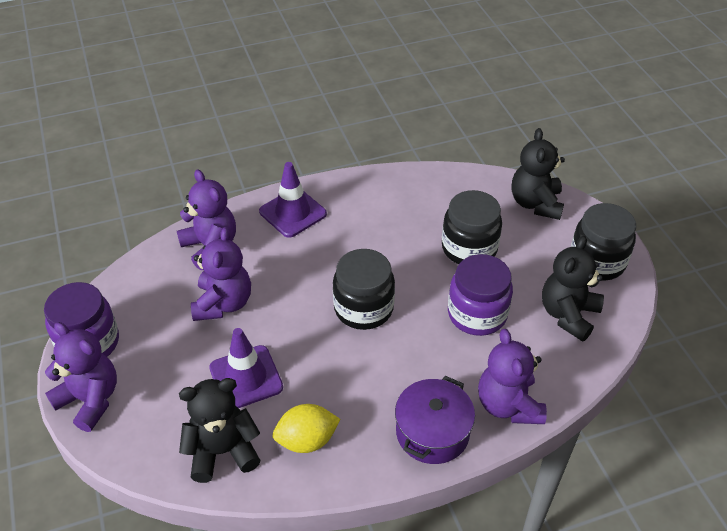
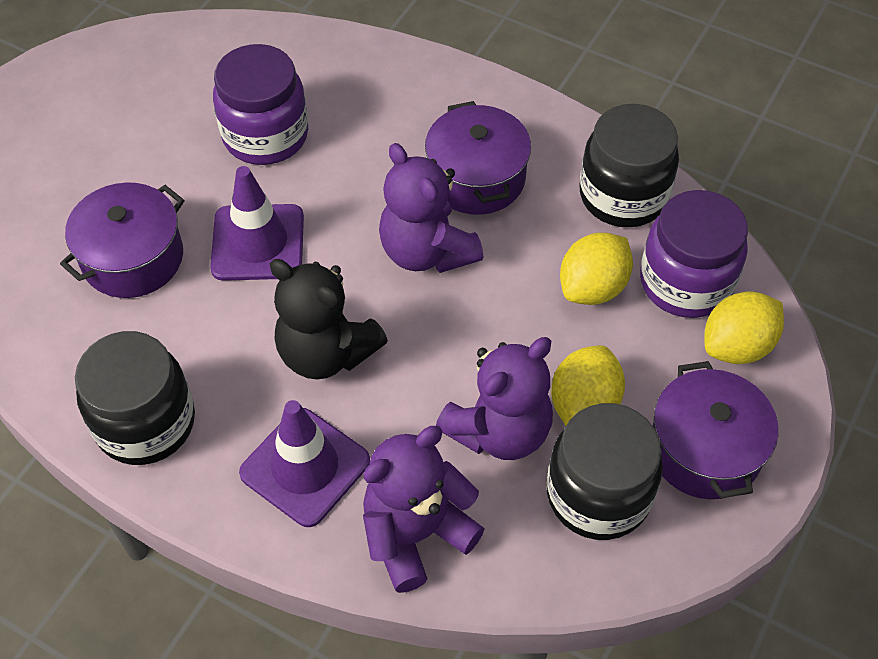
black teddy bear: 3 -> 1
purple pot: 1 -> 3
purple teddy bear: 4 -> 3
yellow lemon: 1 -> 3

